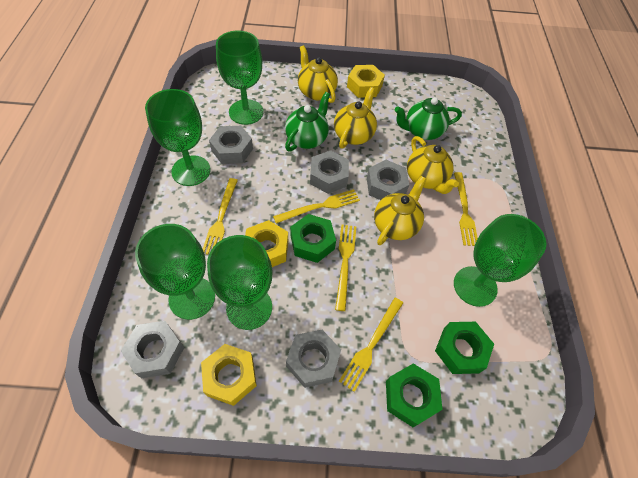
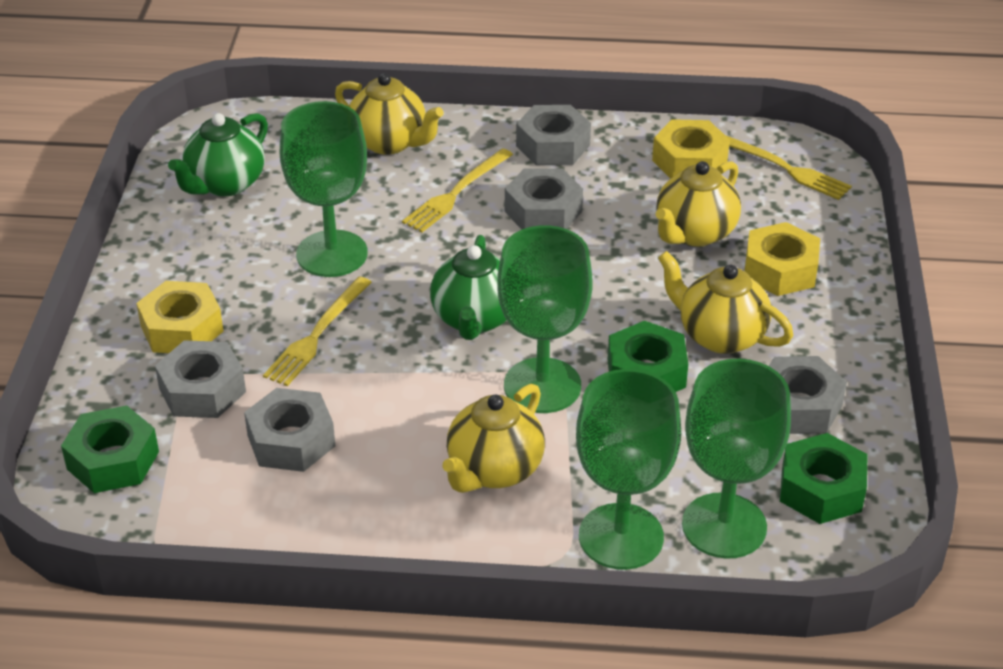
green goblet: 5 -> 4
yellow fork: 5 -> 3

